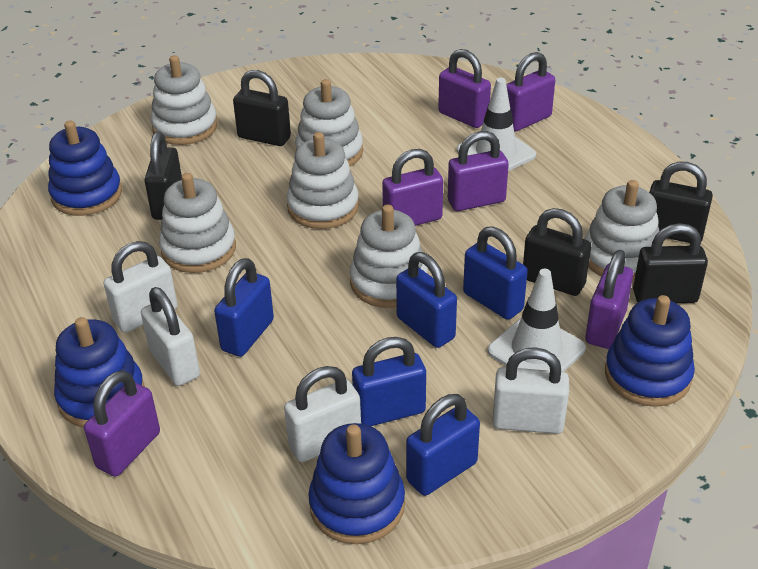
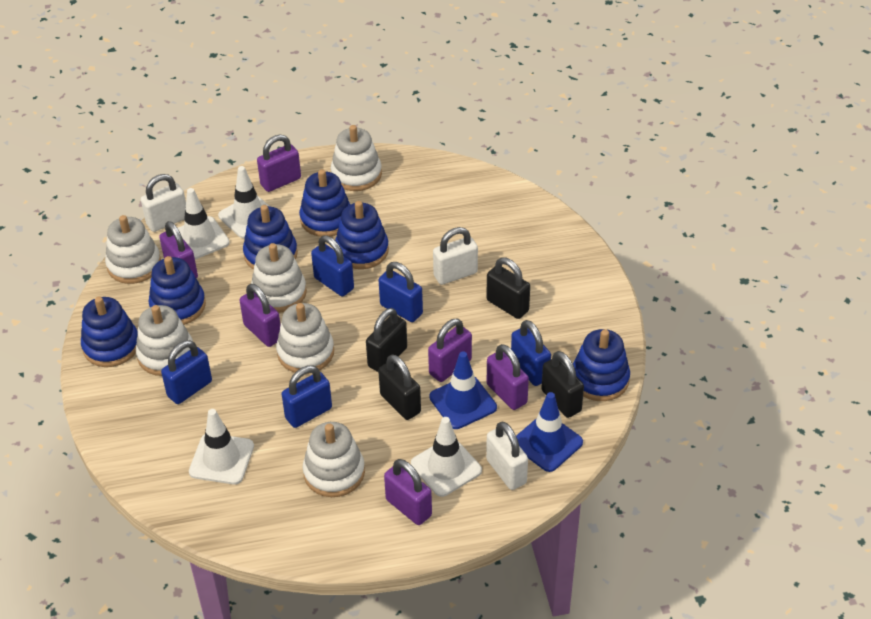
black padlock: 5 -> 4
blue stacking toy: 4 -> 6
blue traffic cone: 0 -> 2
white padlock: 4 -> 3
white traffic cone: 2 -> 4

